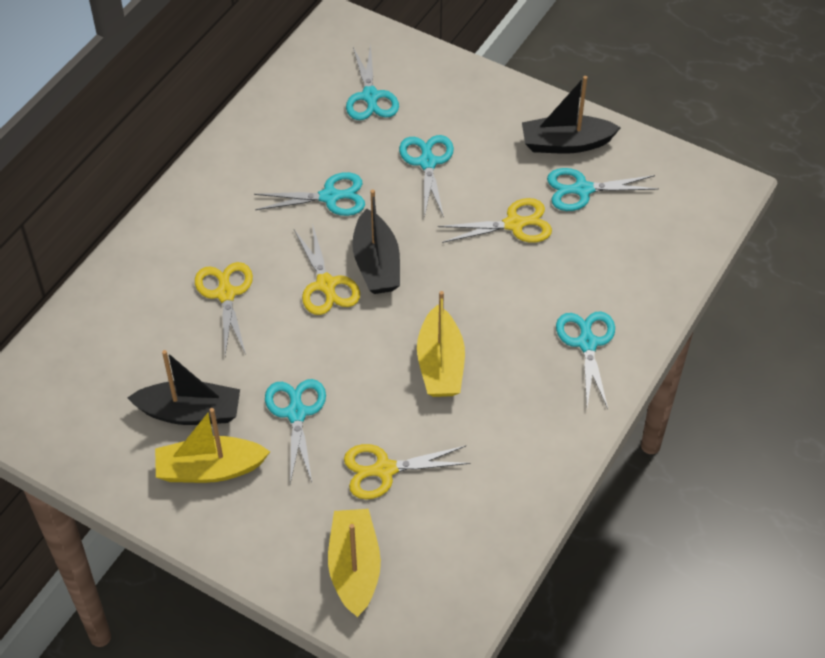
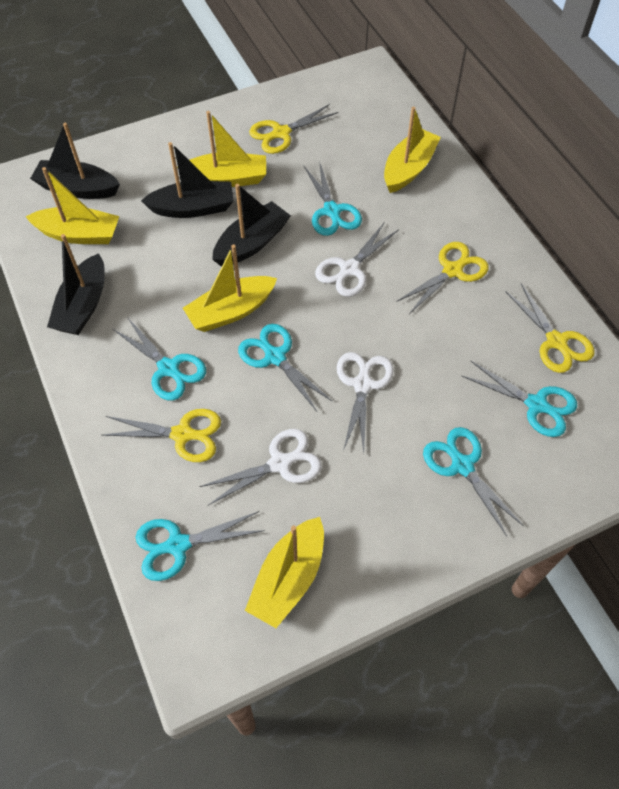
black boat: 3 -> 4
white scissors: 0 -> 3
yellow boat: 3 -> 5

